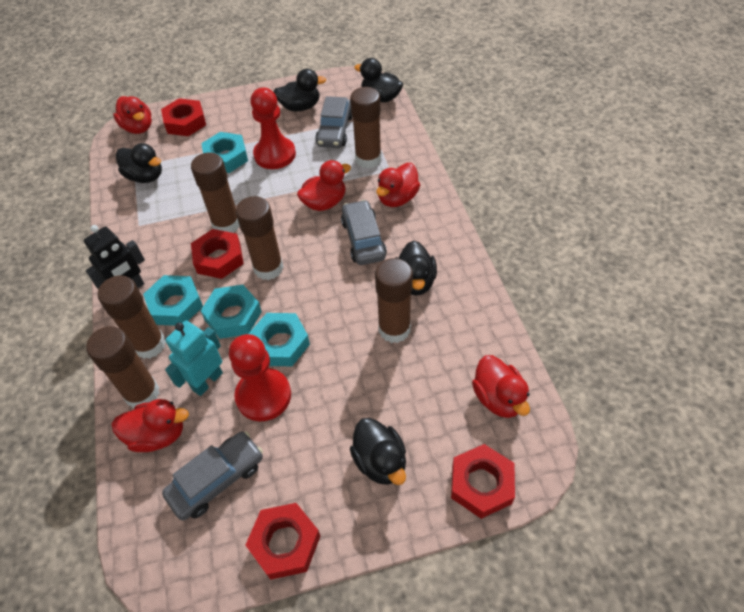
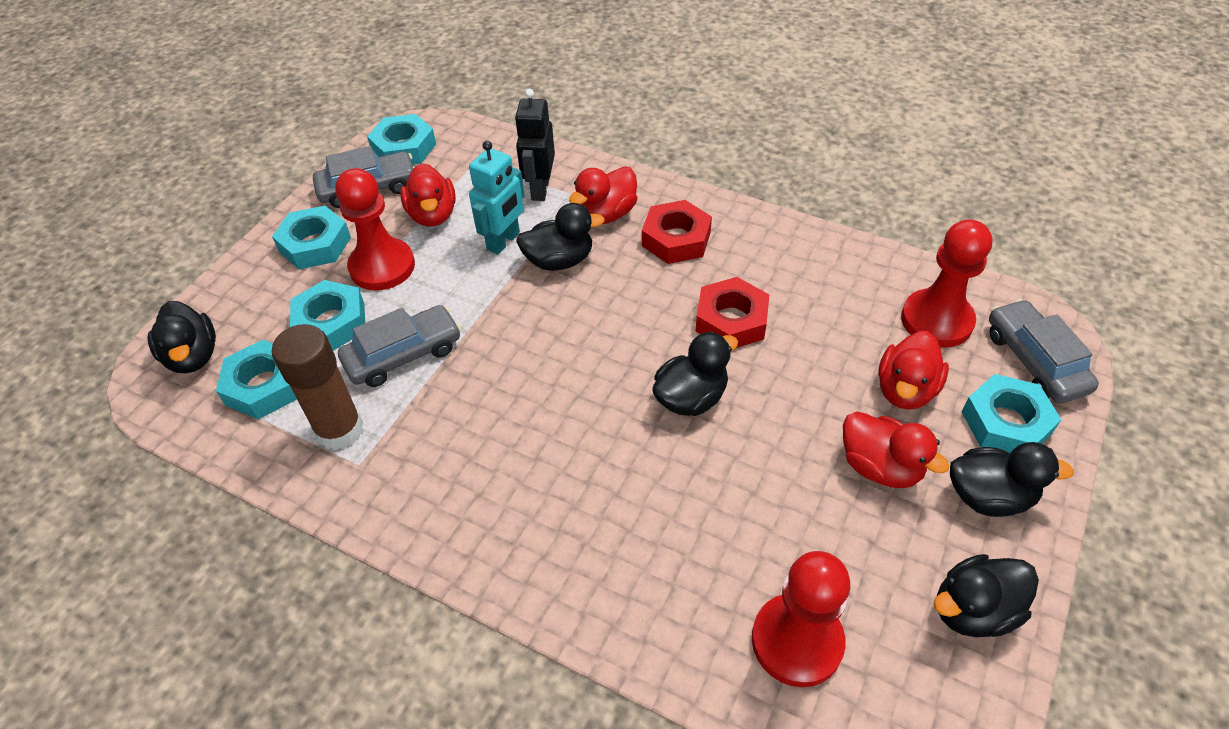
brown glue stick: 6 -> 1
red duck: 5 -> 4
red nut: 4 -> 2
red pawn: 2 -> 3
turquoise nut: 4 -> 5

